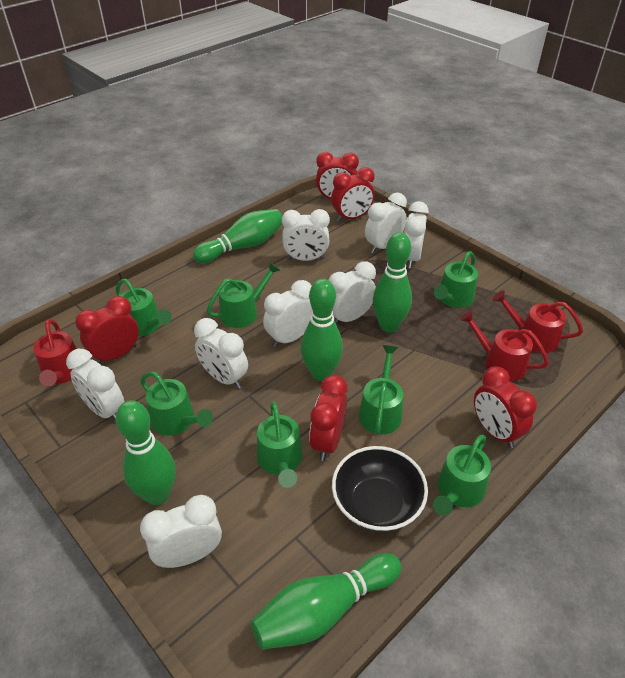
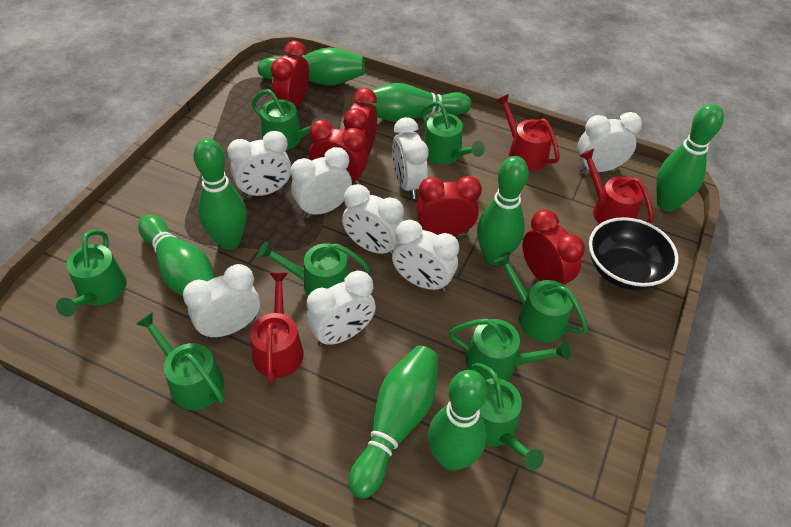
green bowling pin: 5 -> 8
green watering can: 7 -> 8

